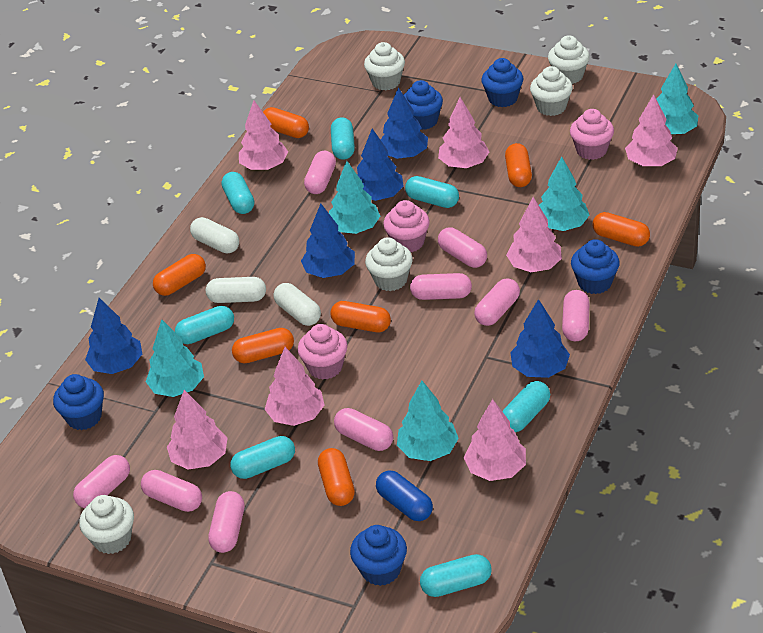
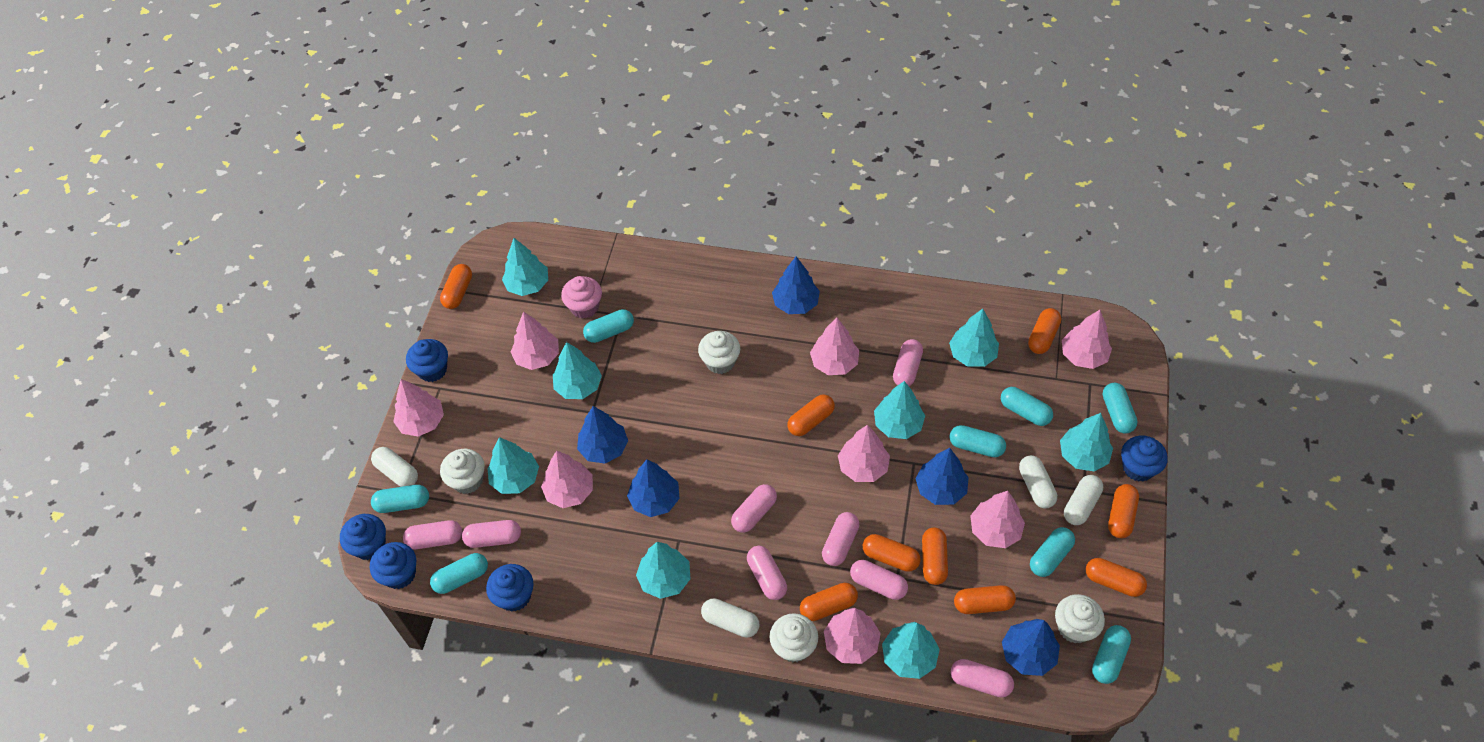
blue capsule: 1 -> 0
orange capsule: 7 -> 9
pink capsule: 9 -> 8
pink cupcake: 3 -> 1
pink tree: 7 -> 8
turquoise capsule: 7 -> 8
turquoise tree: 5 -> 8
white capsule: 3 -> 4
white cupcake: 5 -> 4

